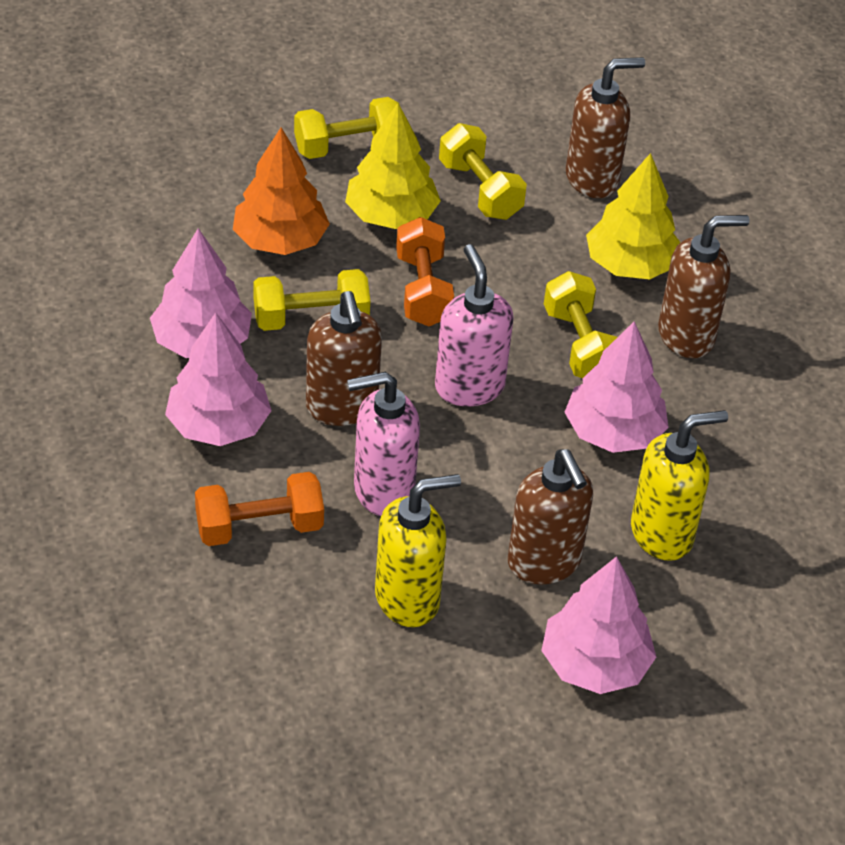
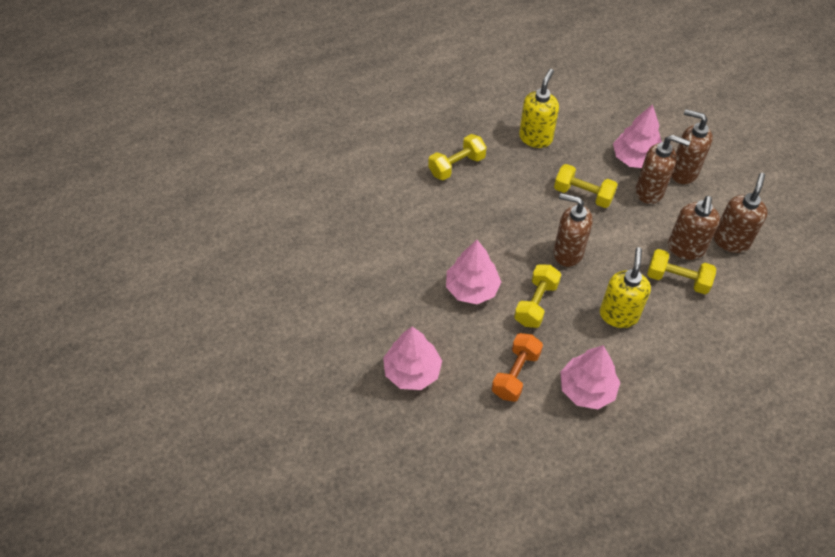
brown soap dispenser: 4 -> 5
orange dumbbell: 2 -> 1
orange tree: 1 -> 0
pink soap dispenser: 2 -> 0
yellow tree: 2 -> 0

